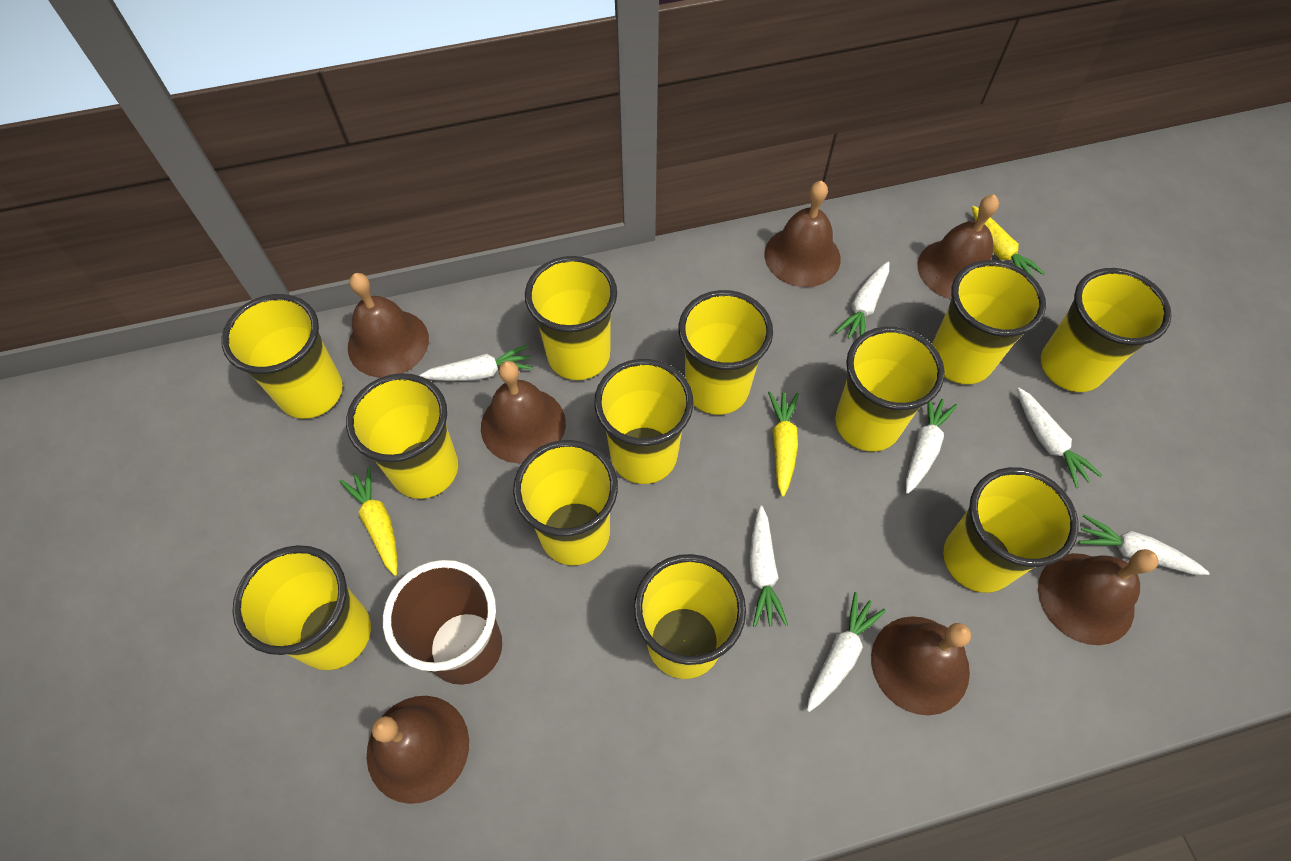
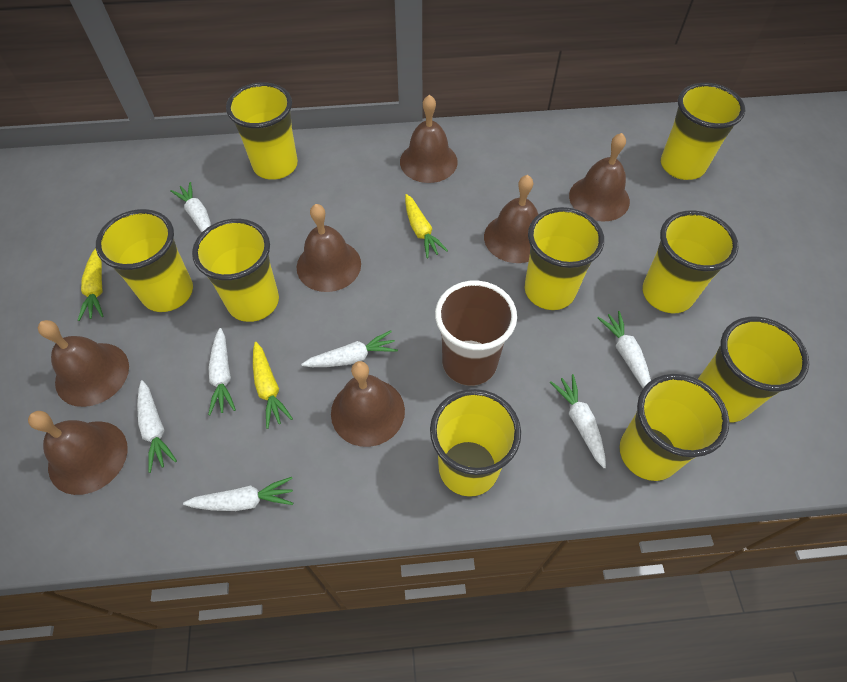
yellow cup: 12 -> 9

